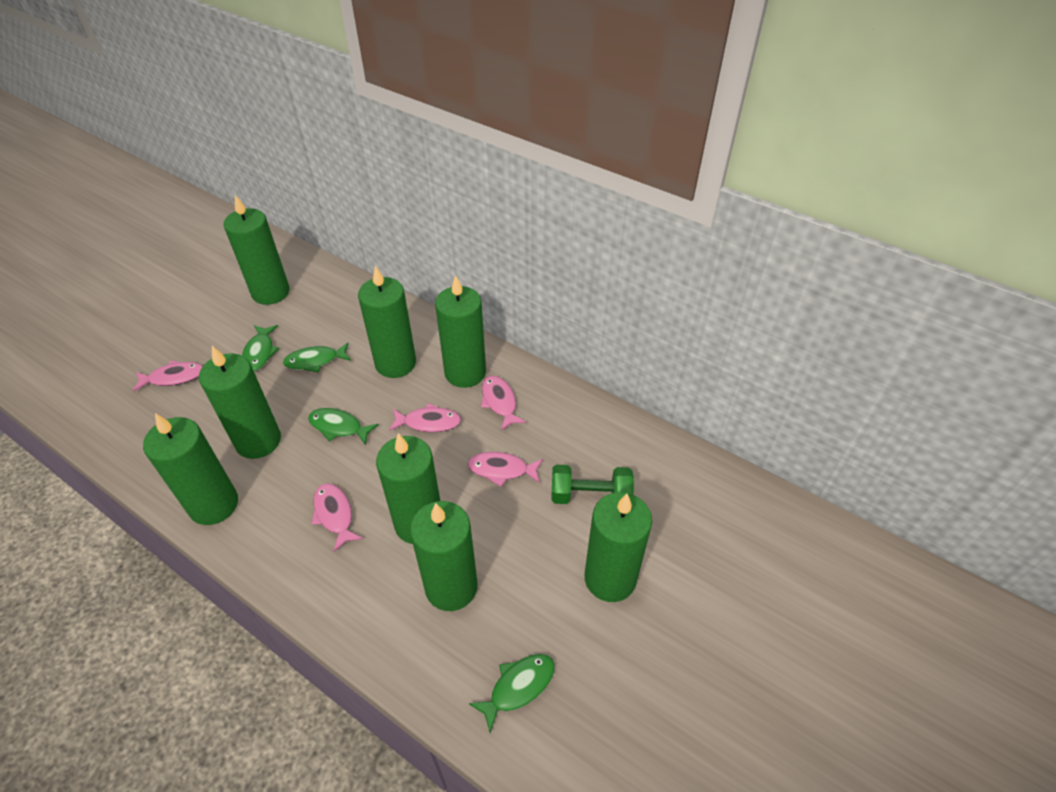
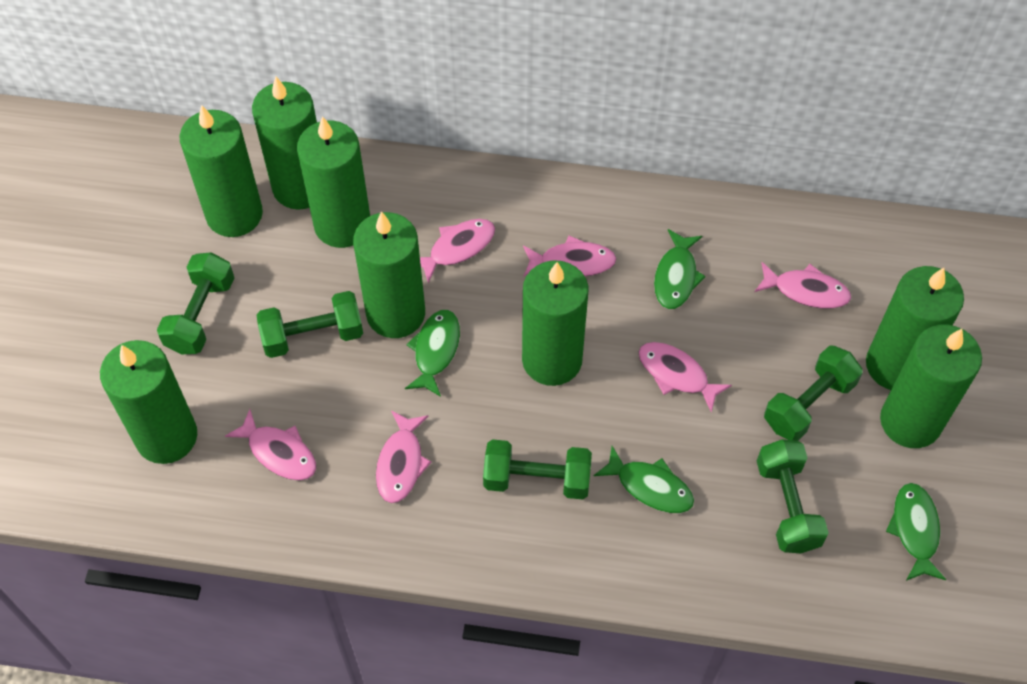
green dumbbell: 1 -> 5
pink fish: 5 -> 6

